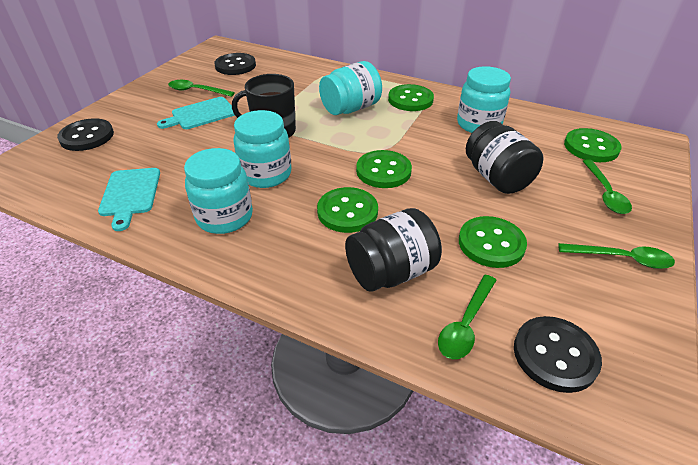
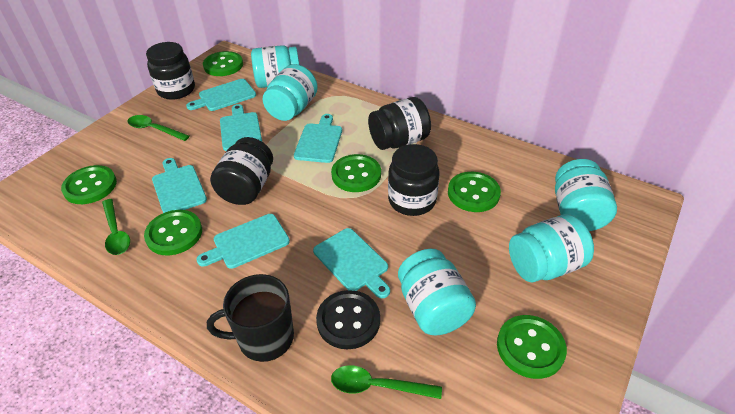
black button: 3 -> 1
black jar: 2 -> 4
green button: 5 -> 6
green spoon: 4 -> 3
turquoise cutting board: 2 -> 6
turquoise jar: 4 -> 5

